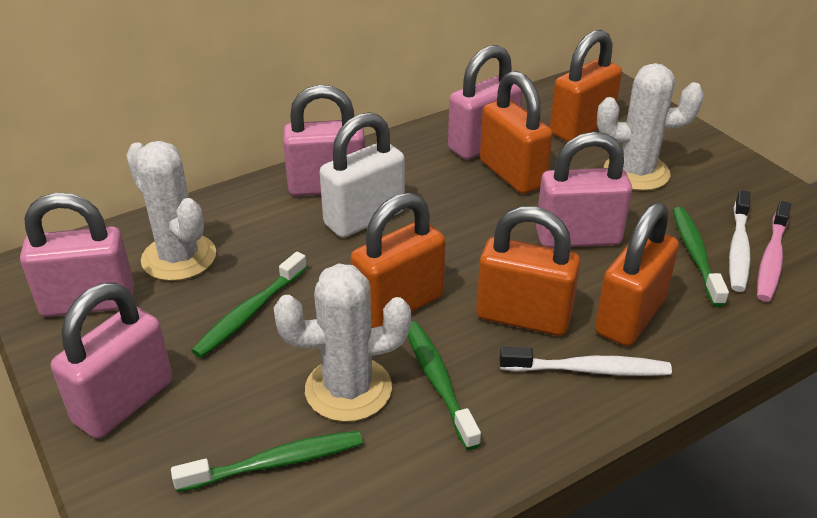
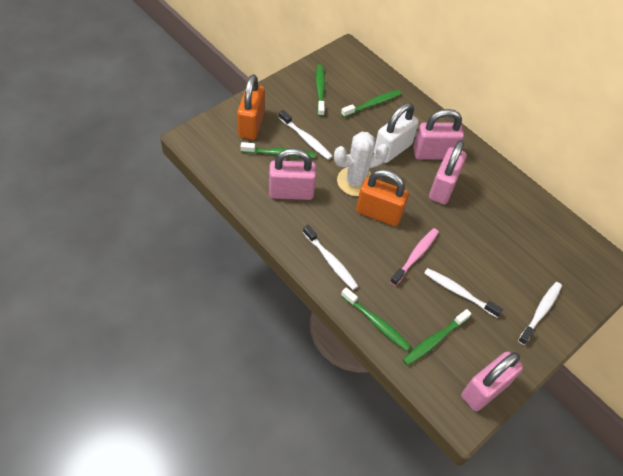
green toothbrush: 4 -> 5
orange padlock: 5 -> 2
pink padlock: 5 -> 4
white cactus: 3 -> 1
white toothbrush: 2 -> 4

